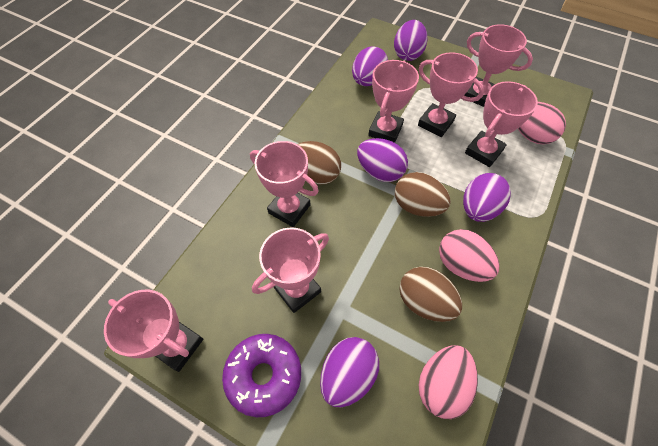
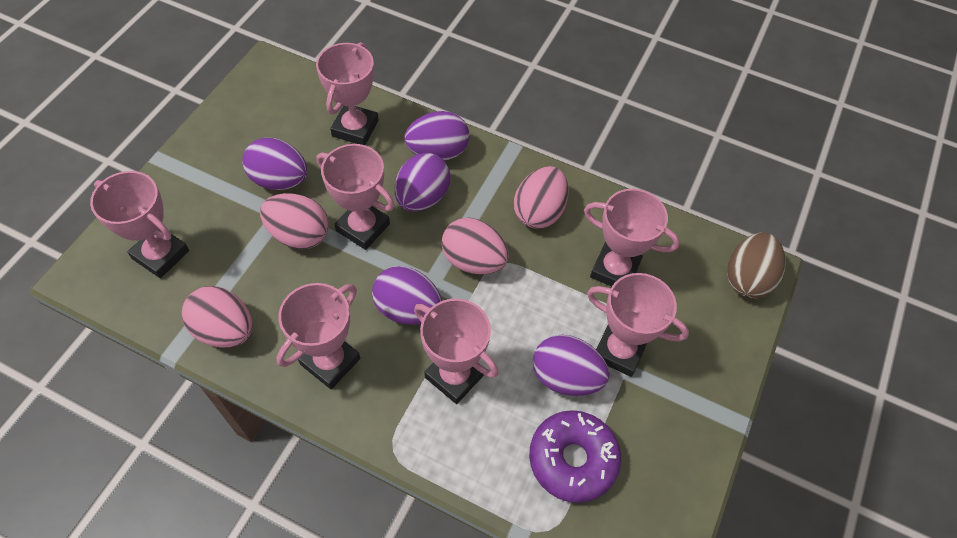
brown egg: 3 -> 1
pink egg: 3 -> 4

